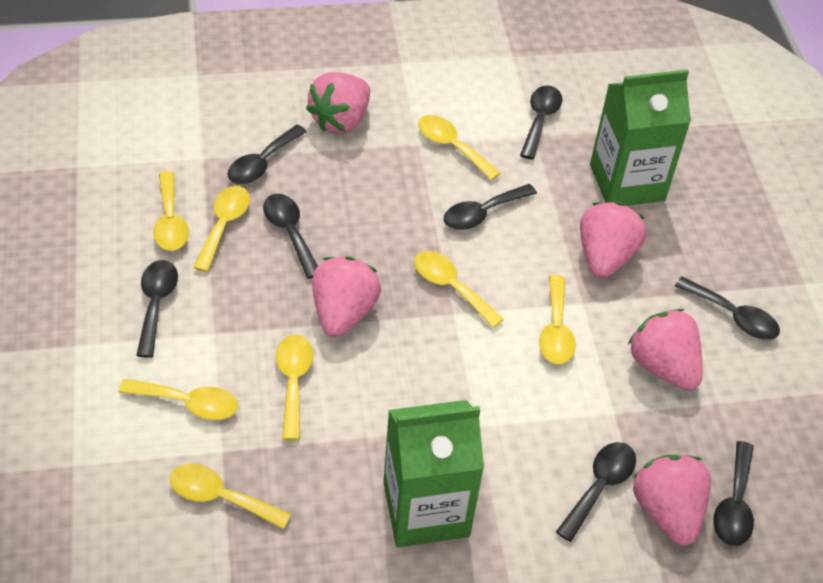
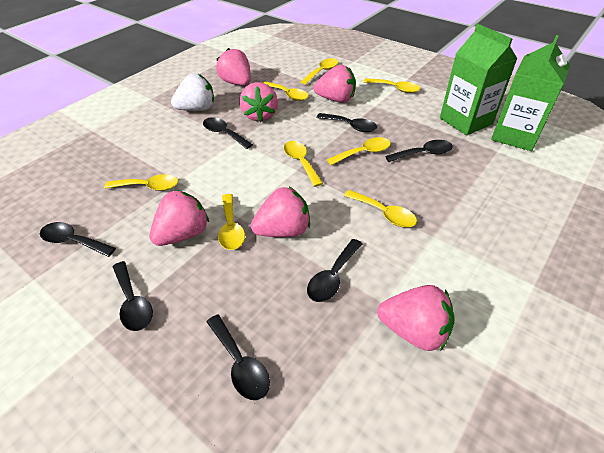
black spoon: 8 -> 7
pink strawberry: 5 -> 6
white strawberry: 0 -> 1

